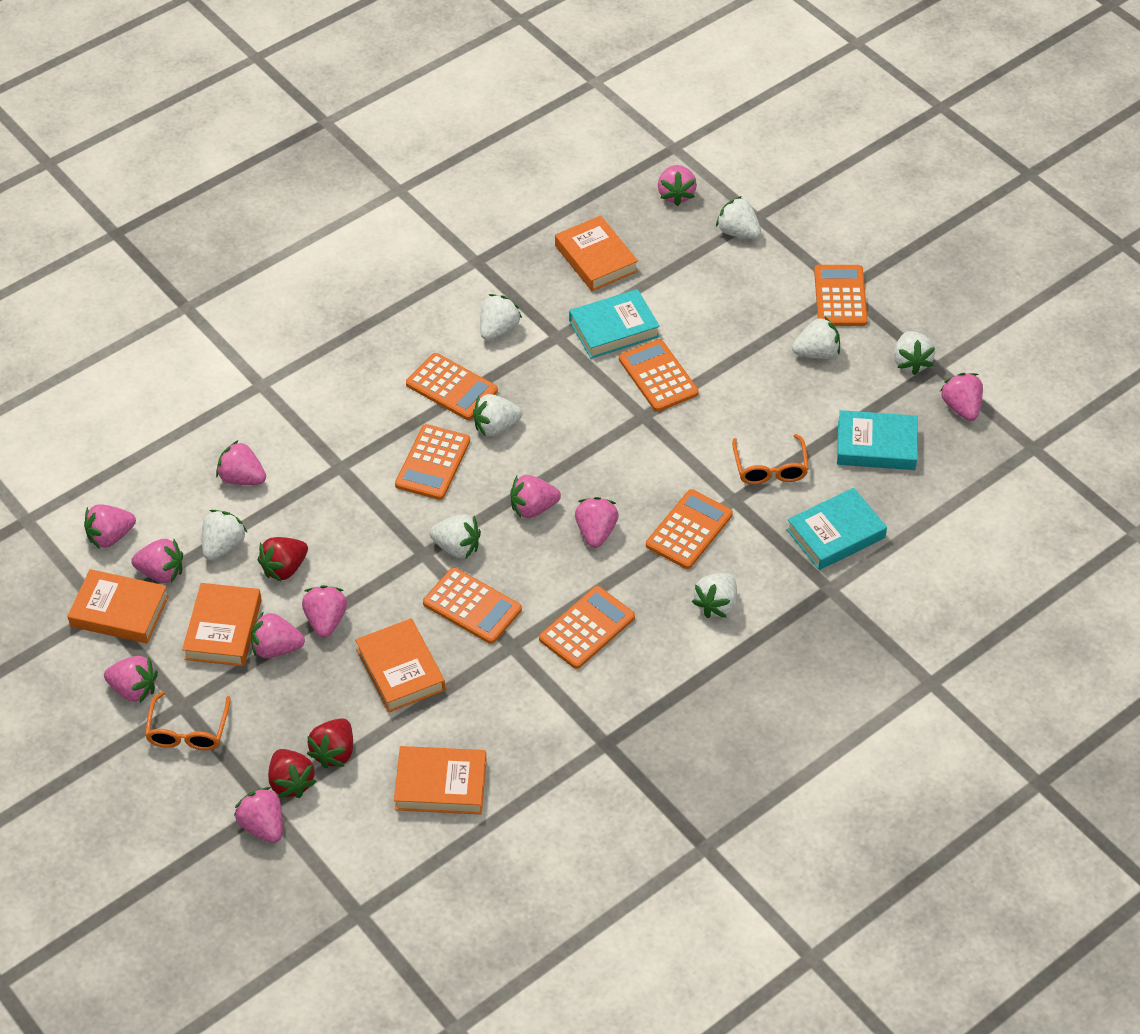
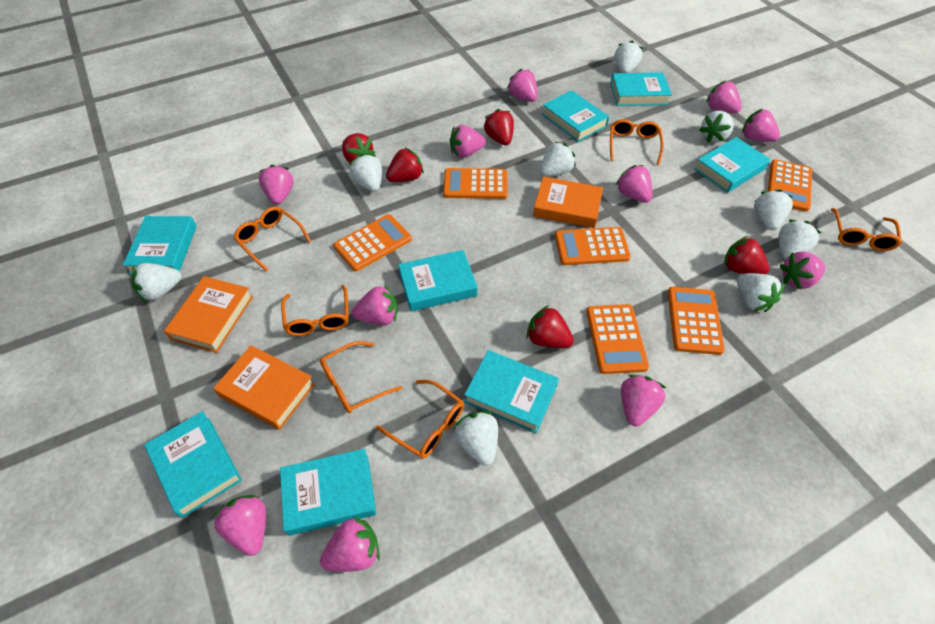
orange book: 5 -> 3
orange calculator: 7 -> 6
orange glasses: 2 -> 6
red strawberry: 3 -> 5
turquoise book: 3 -> 8
white strawberry: 8 -> 9

